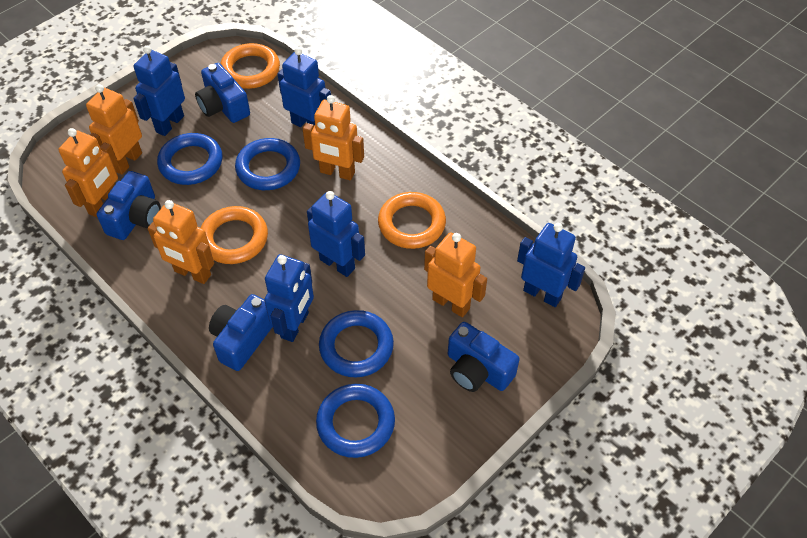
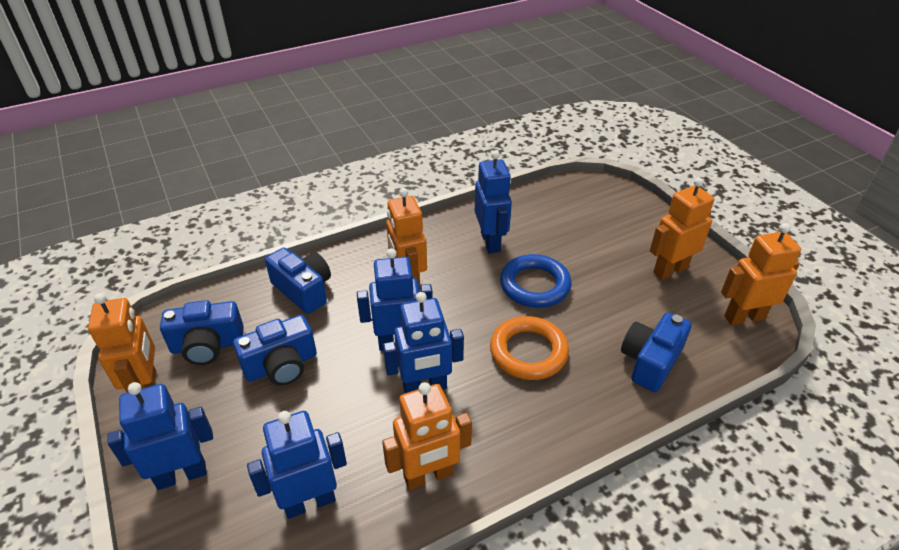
blue ring: 4 -> 1
orange ring: 3 -> 1

